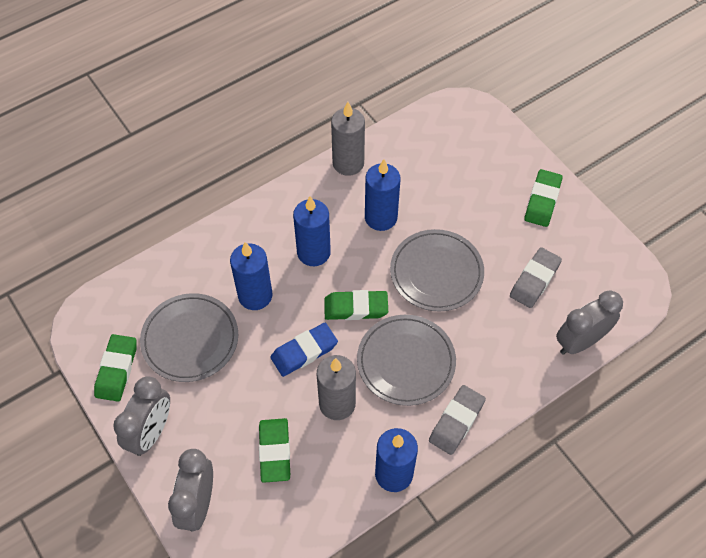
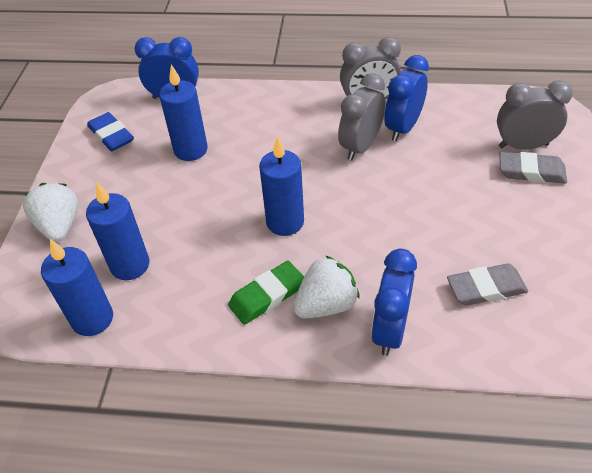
blue clock: 0 -> 3
green eraser: 4 -> 1
grey candle: 2 -> 0
grey plate: 3 -> 0
white strawberry: 0 -> 2

